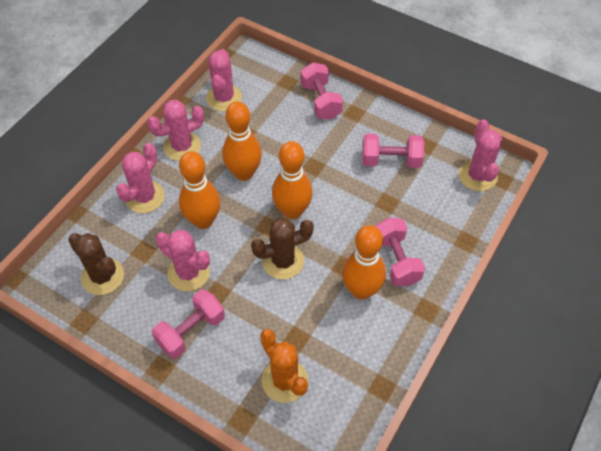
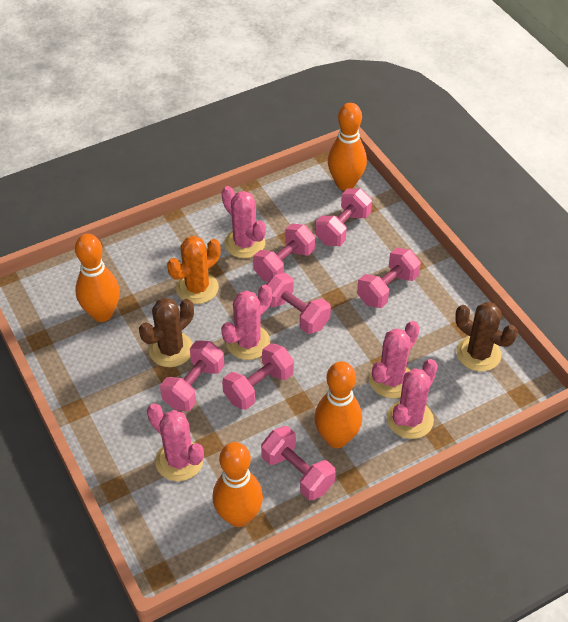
pink dumbbell: 4 -> 7

